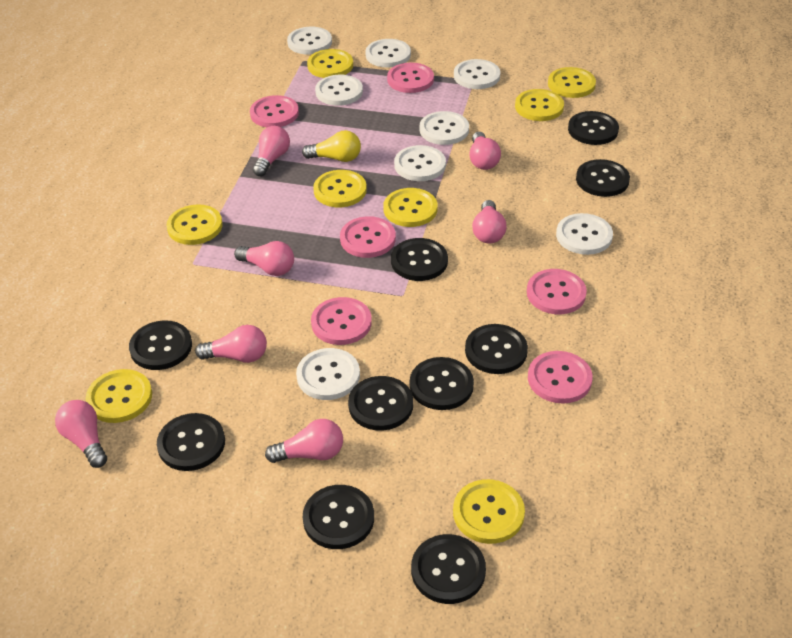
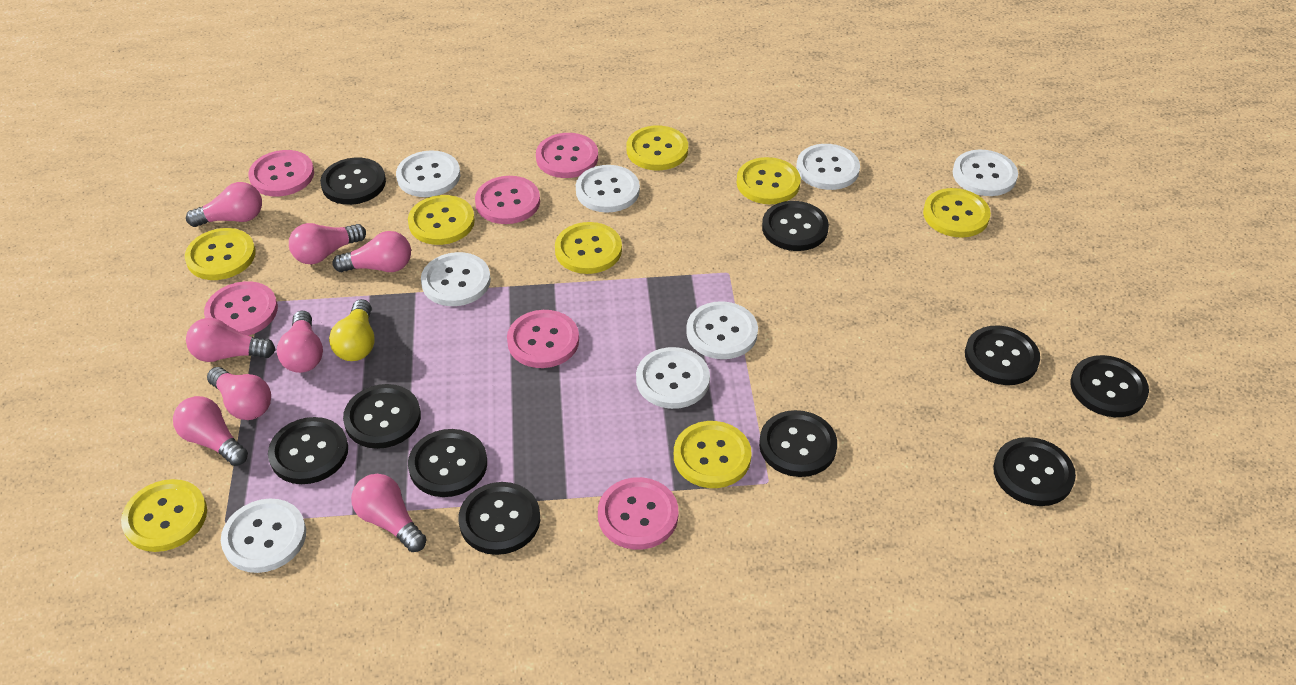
pink light bulb: 7 -> 8

